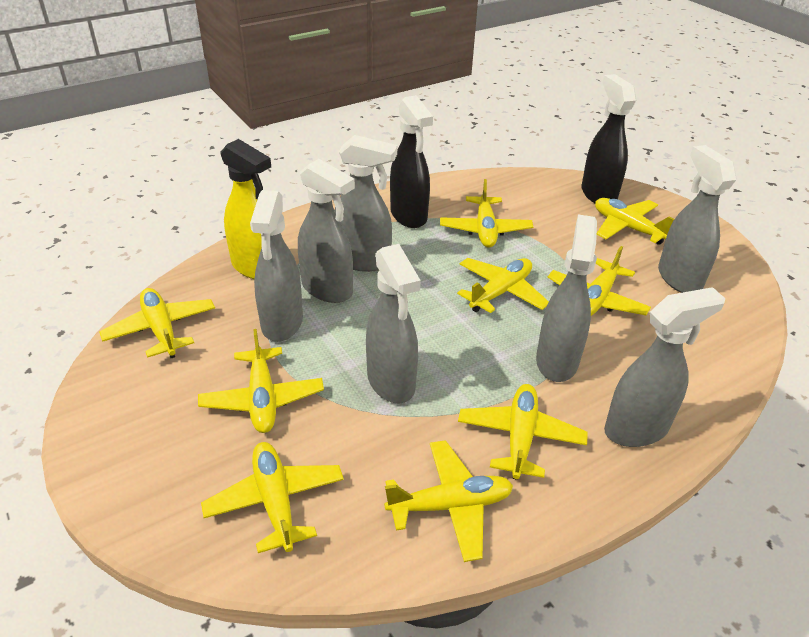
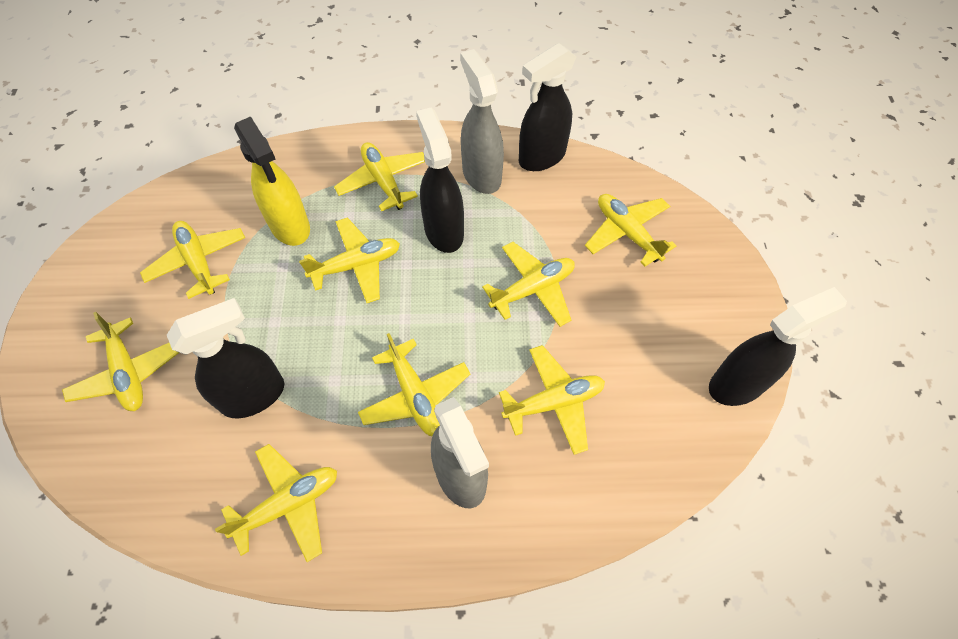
black spray bottle: 2 -> 4
grey spray bottle: 7 -> 2

